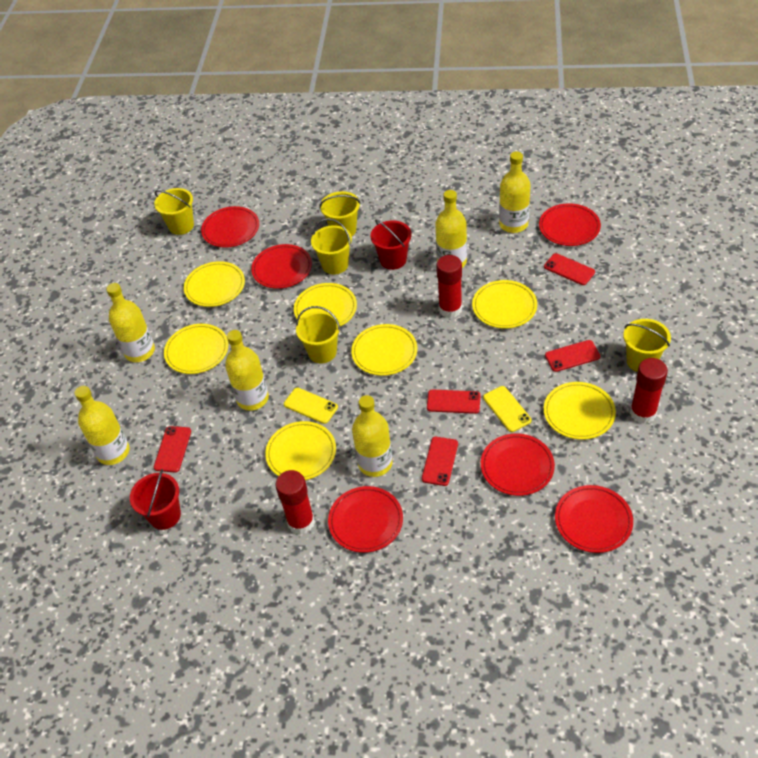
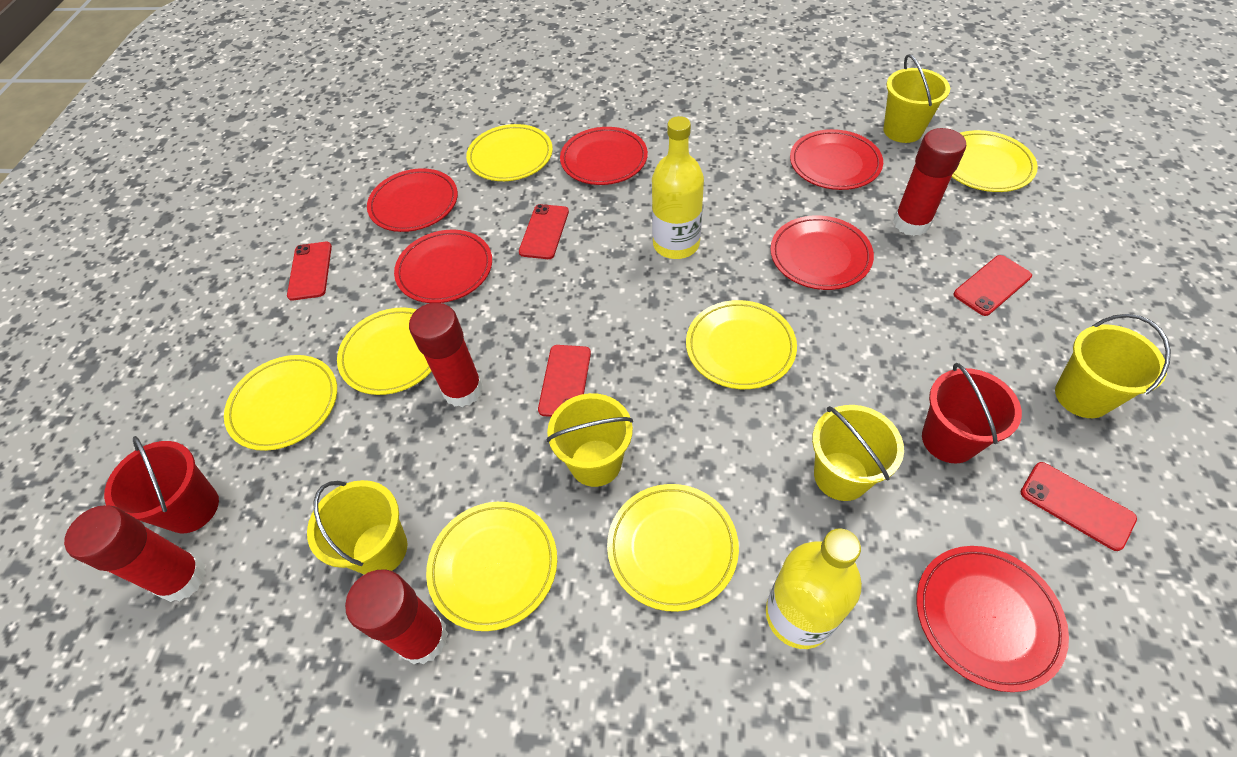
red glue stick: 3 -> 4
yellow bottle: 6 -> 2
yellow phone: 2 -> 0

